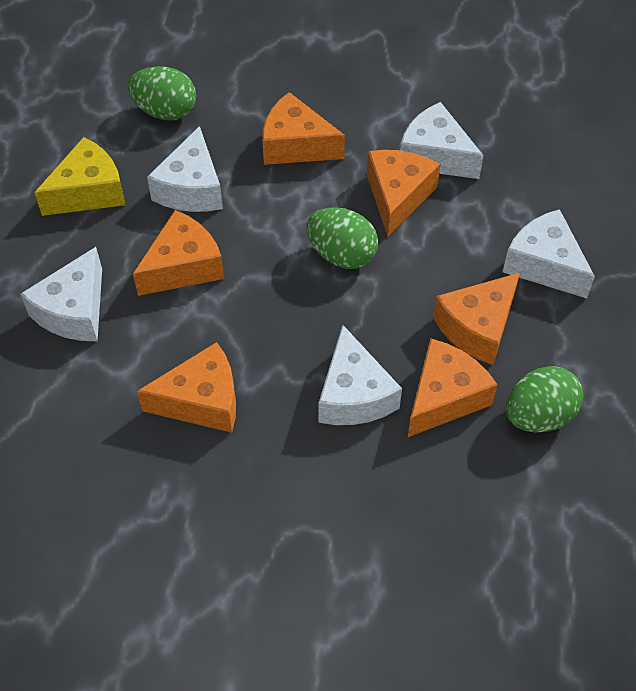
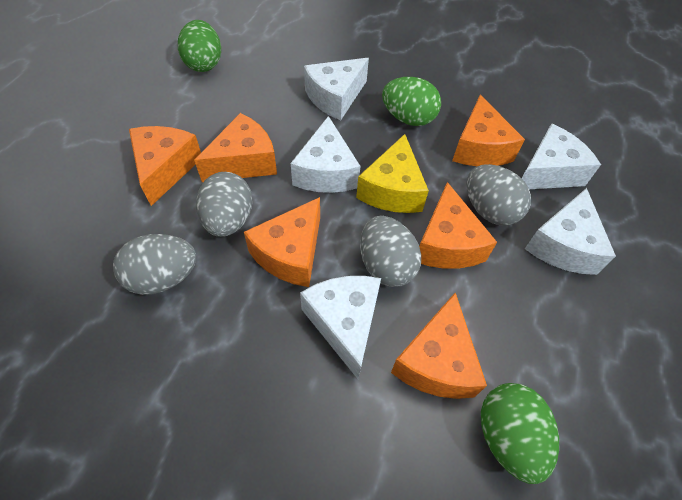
grey egg: 0 -> 4

